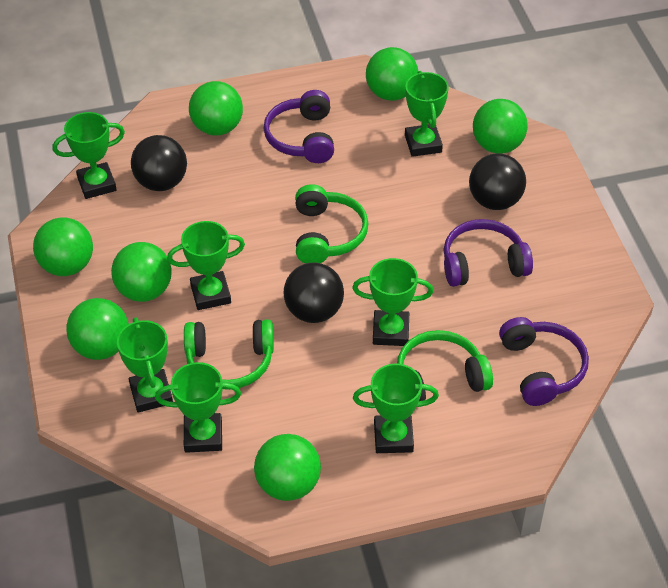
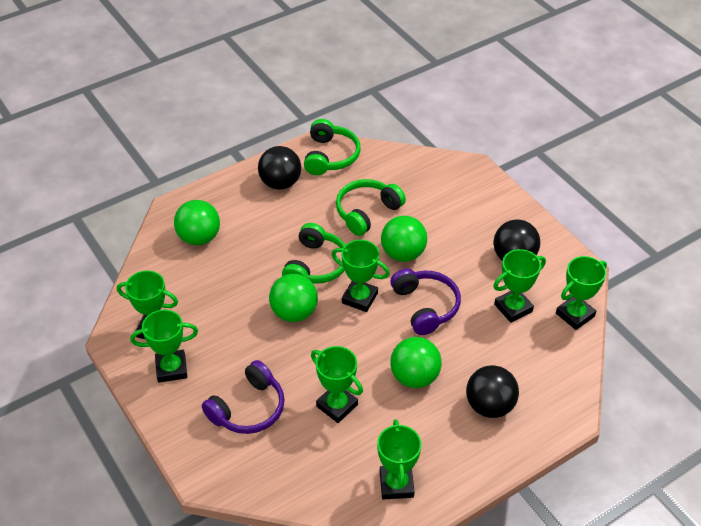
green ball: 7 -> 4
purple headphones: 3 -> 2

